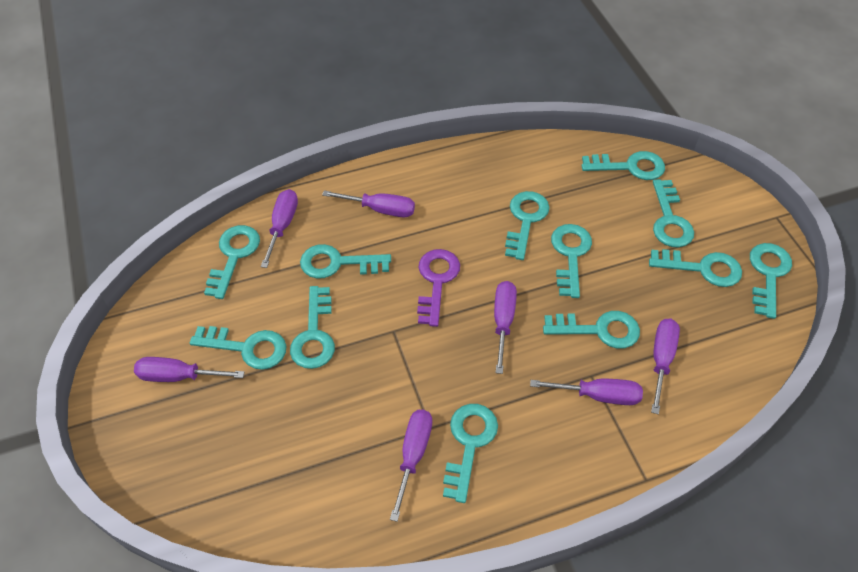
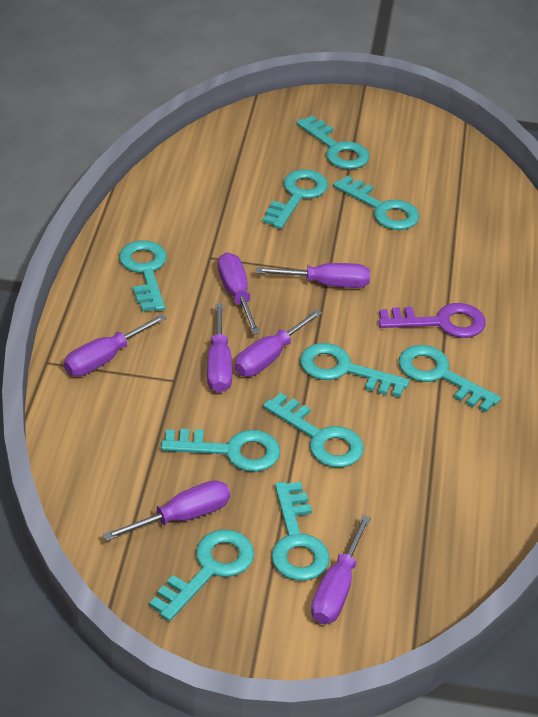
turquoise key: 12 -> 10

